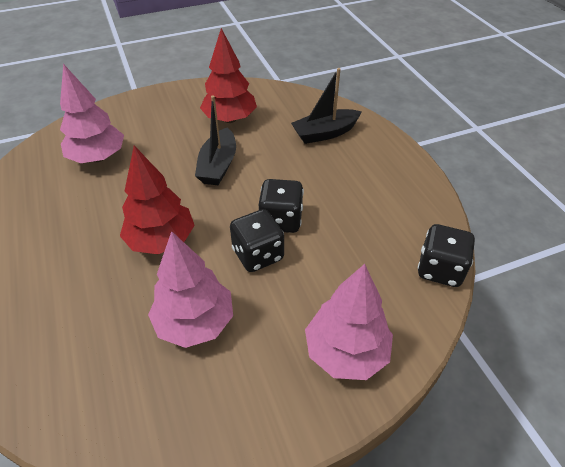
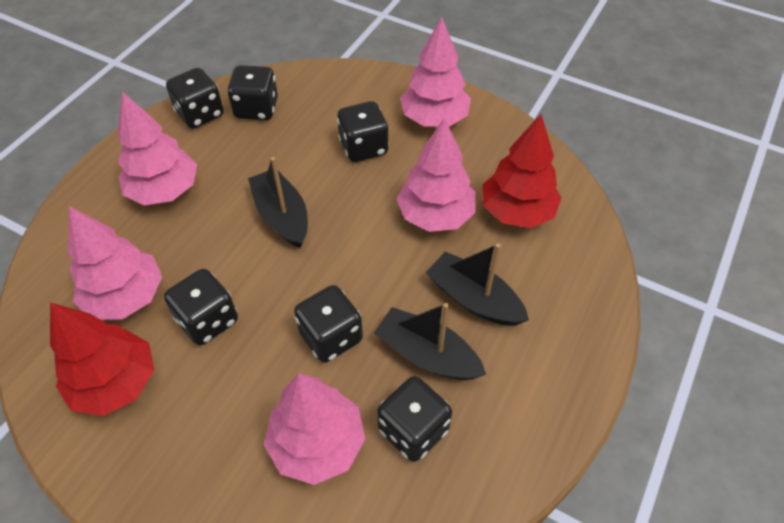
black boat: 2 -> 3
black dice: 3 -> 6
pink tree: 3 -> 5

